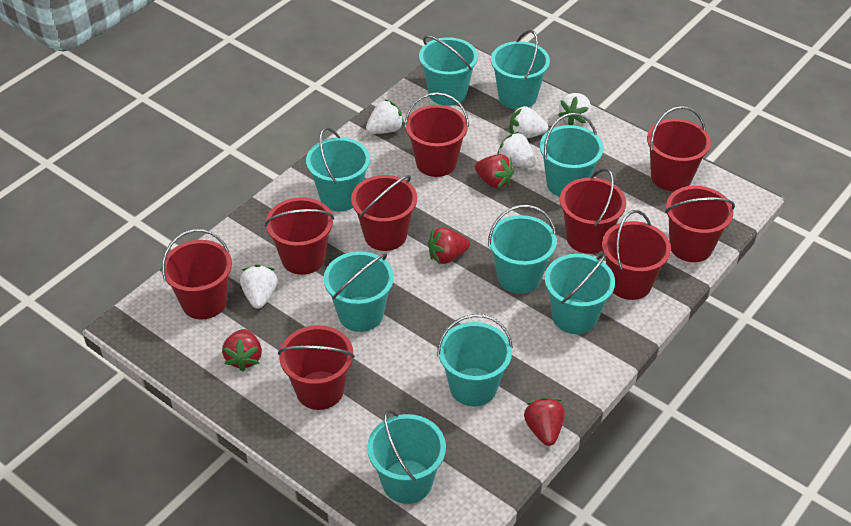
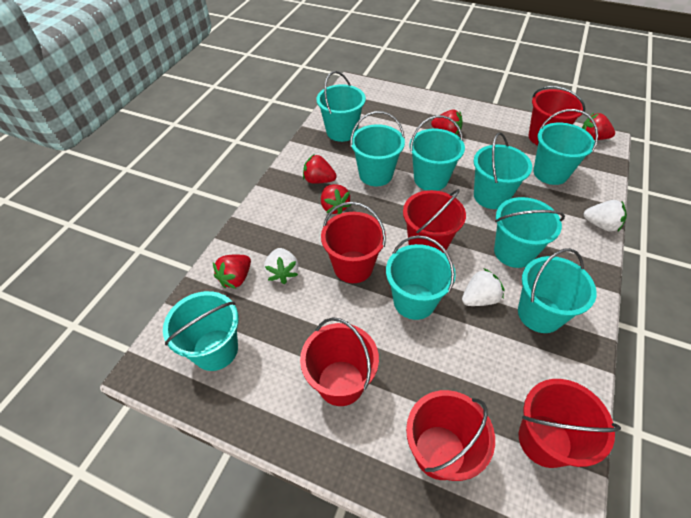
red bucket: 9 -> 6
red strawberry: 4 -> 5
white strawberry: 5 -> 3

